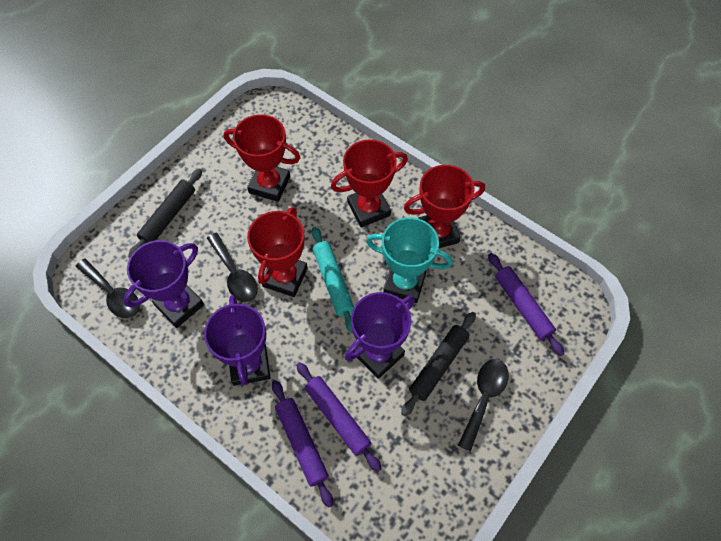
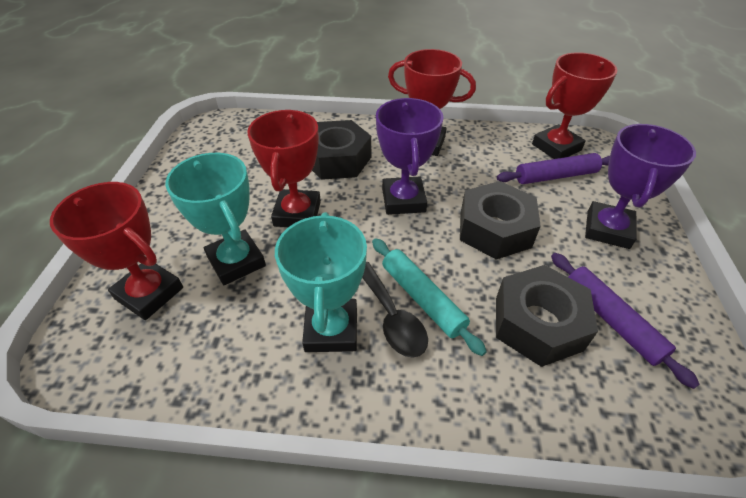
black nut: 0 -> 3
black rolling pin: 2 -> 0
black spoon: 3 -> 1
purple rolling pin: 3 -> 2
purple trophy: 3 -> 2
turquoise trophy: 1 -> 2

